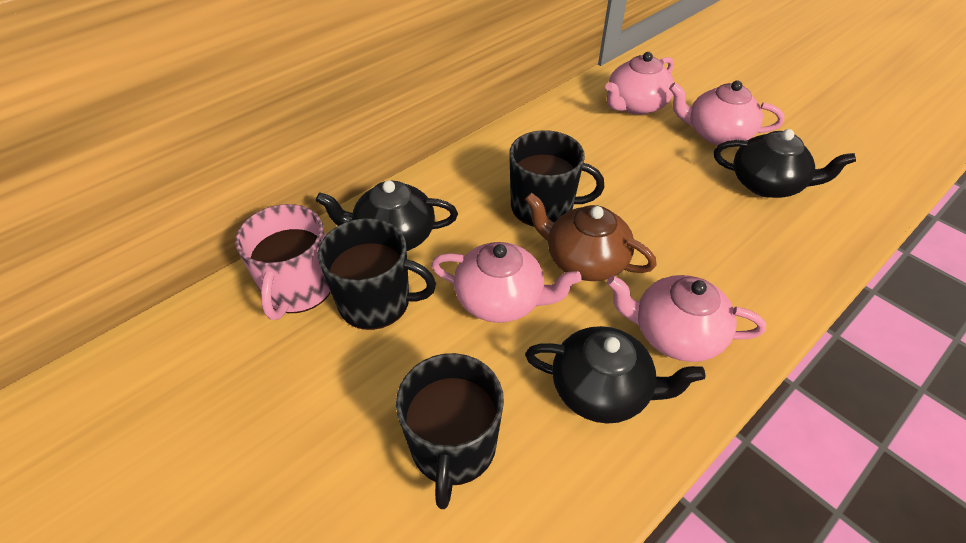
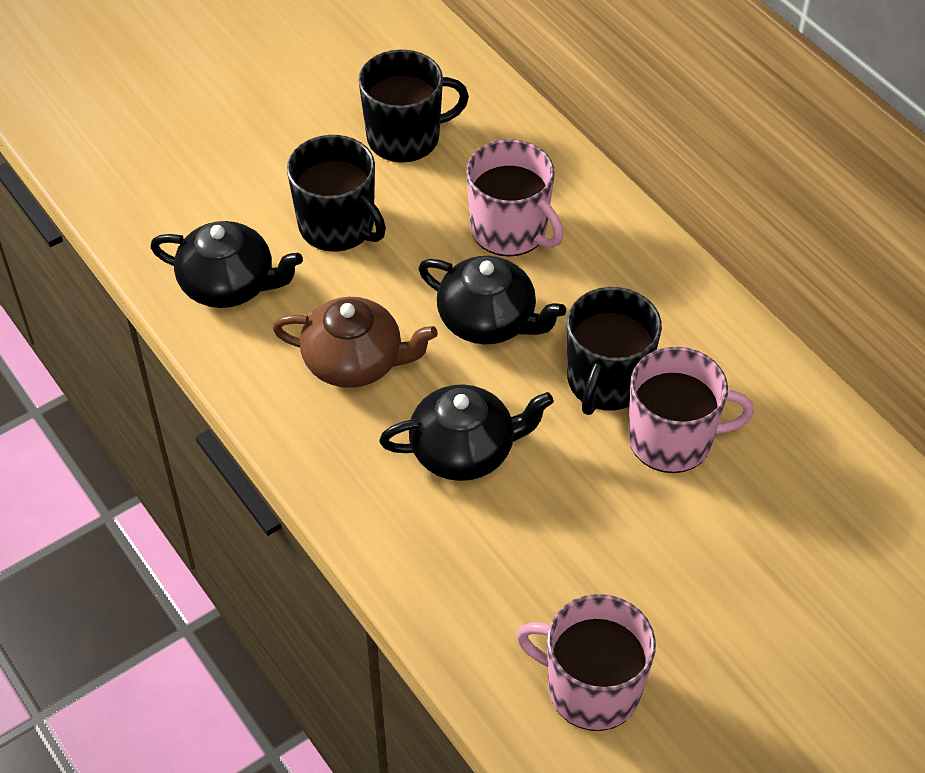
pink mug: 1 -> 3
pink teapot: 4 -> 0

